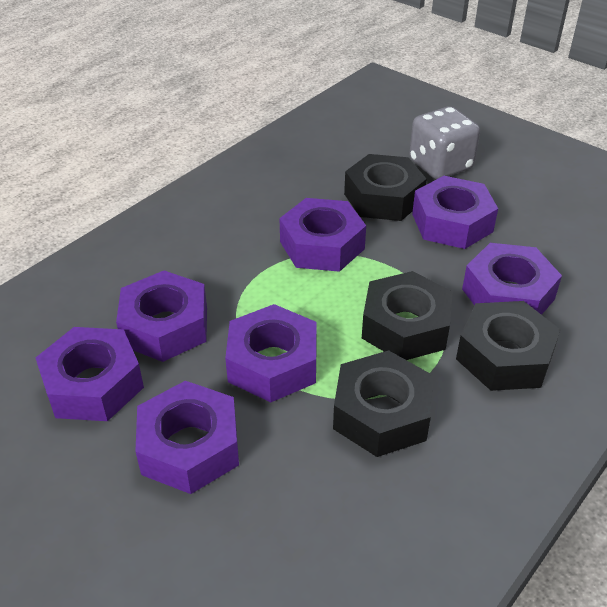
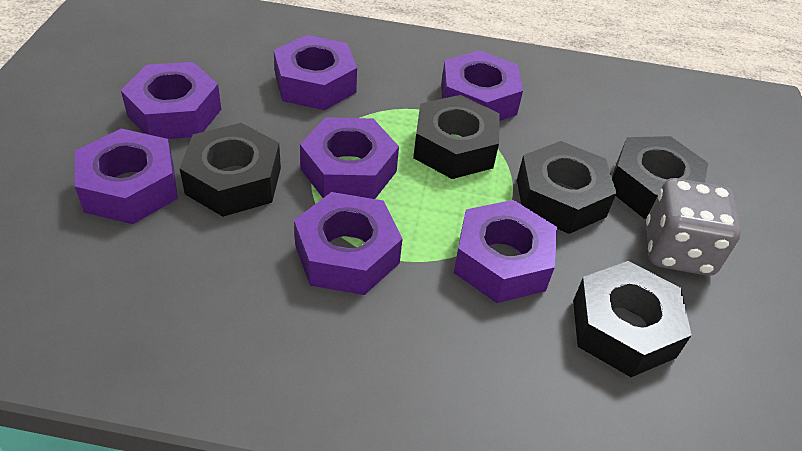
black nut: 4 -> 5

